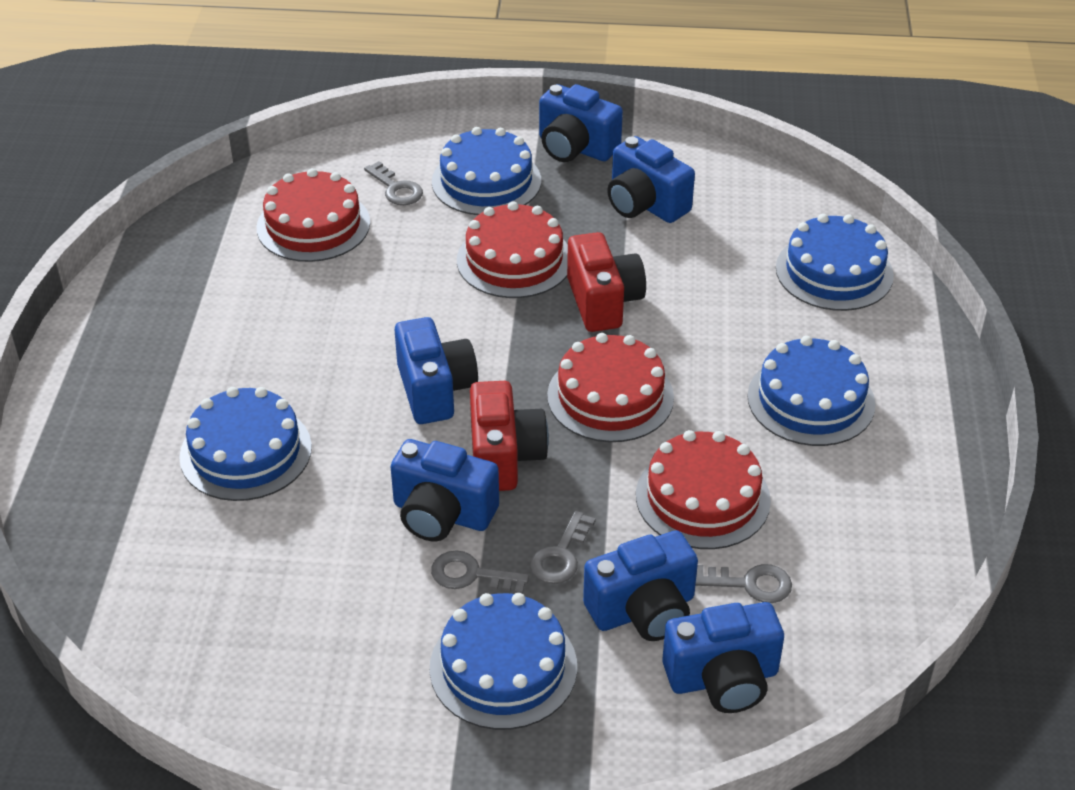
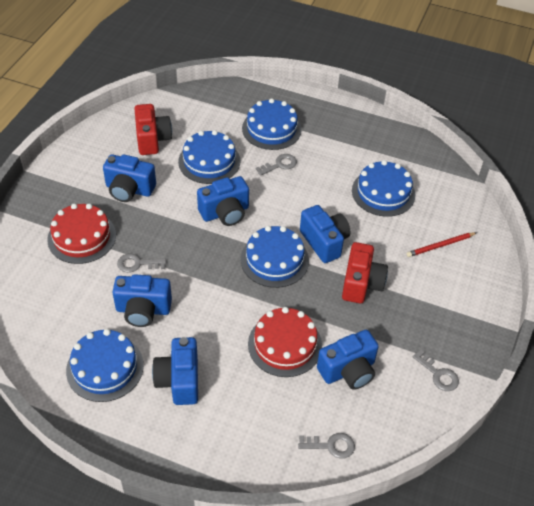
red cake: 4 -> 2
red pencil: 0 -> 1

